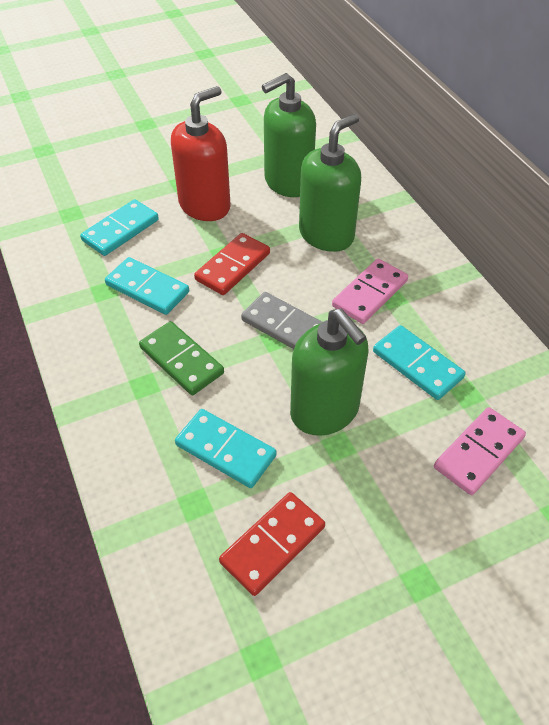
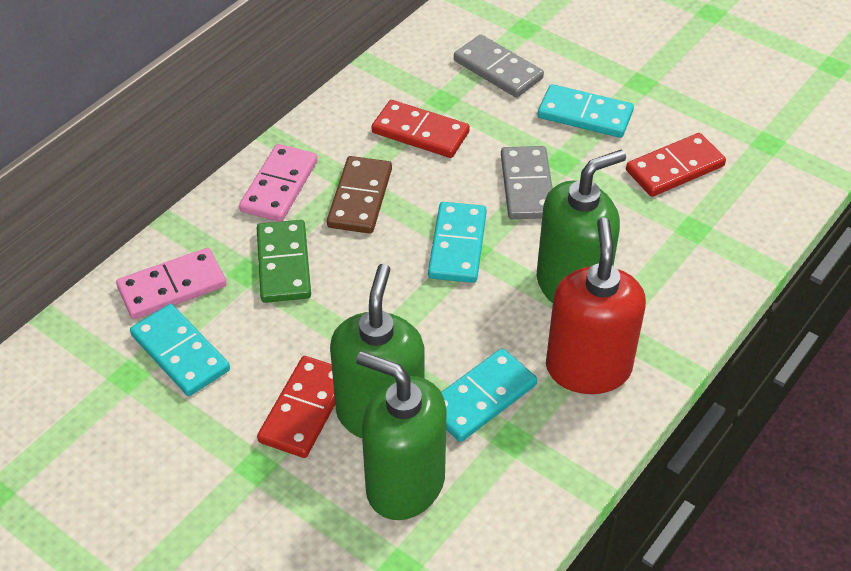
brown domino: 0 -> 1
grey domino: 1 -> 2
red domino: 2 -> 3

